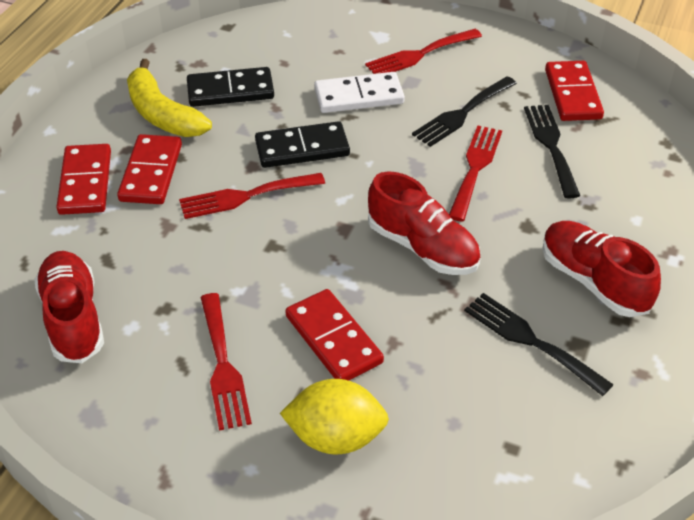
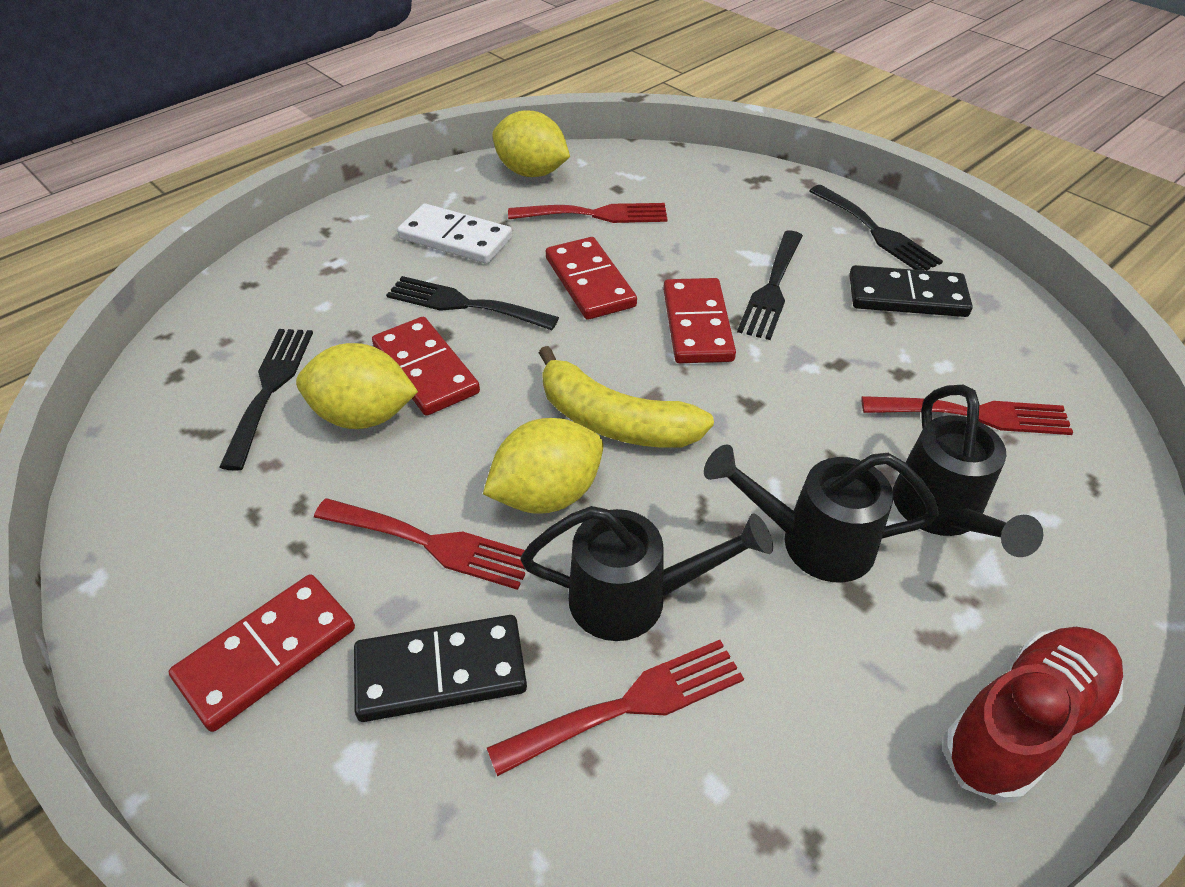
black fork: 3 -> 4
black watering can: 0 -> 3
red shoe: 3 -> 1
yellow lemon: 1 -> 3

